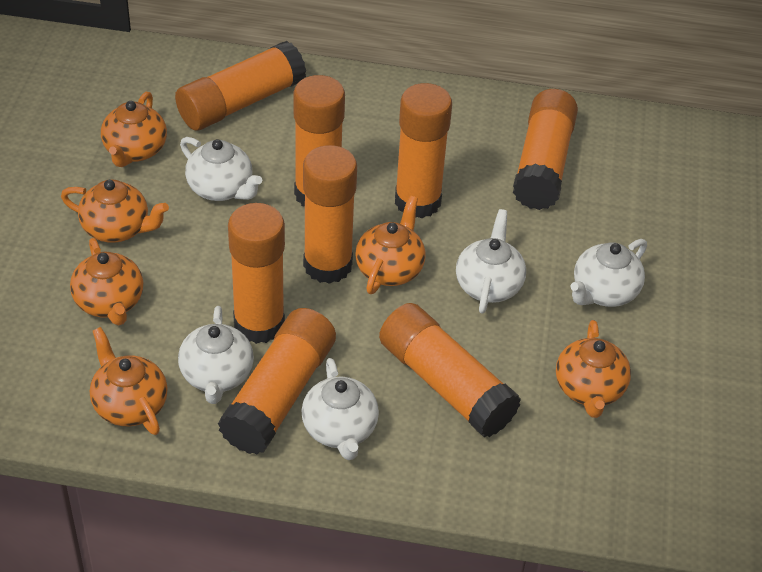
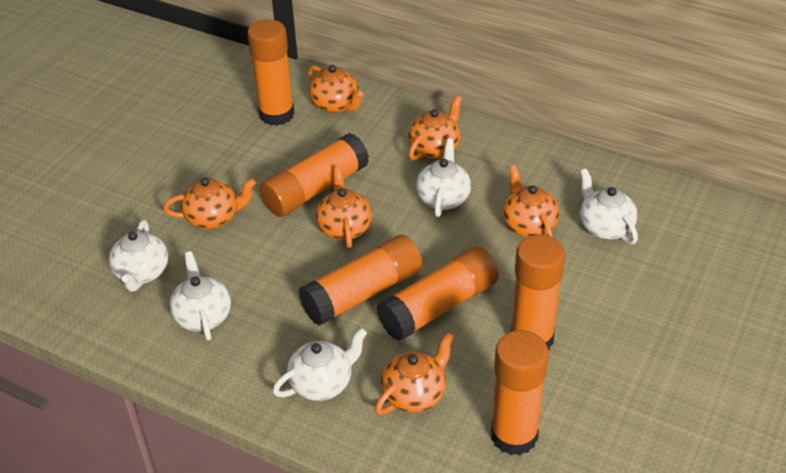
orange glue stick: 8 -> 6

